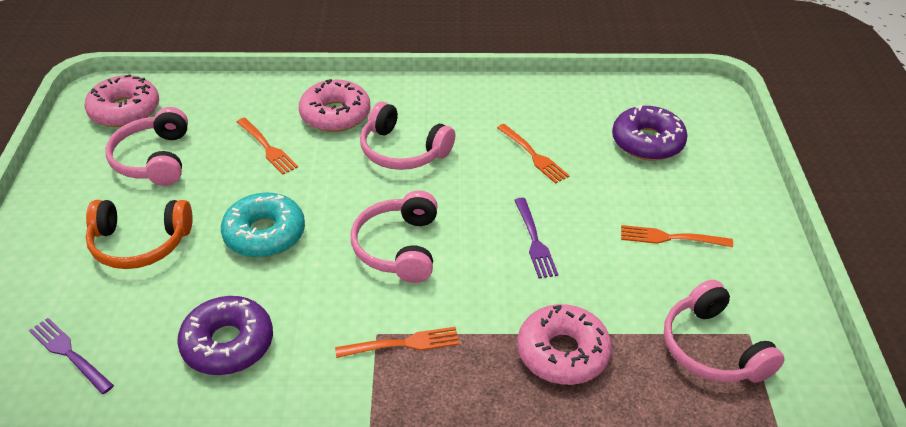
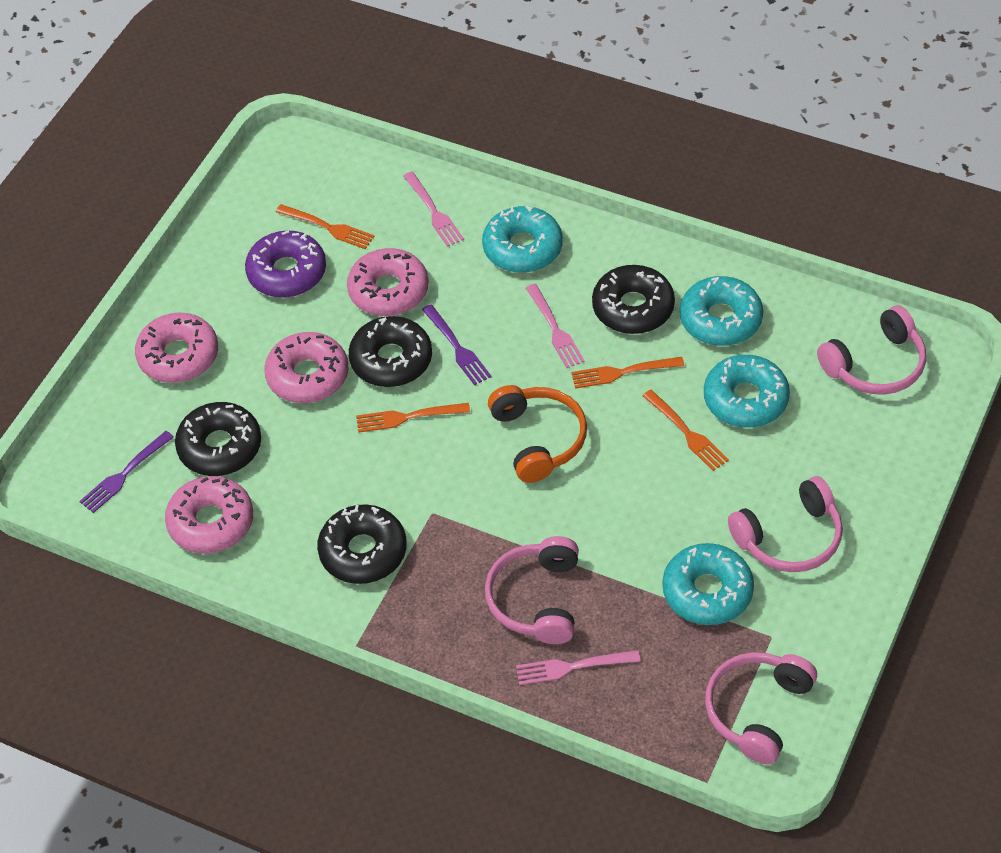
black donut: 0 -> 4
pink donut: 3 -> 4
pink fork: 0 -> 3
purple donut: 2 -> 1
turquoise donut: 1 -> 4

